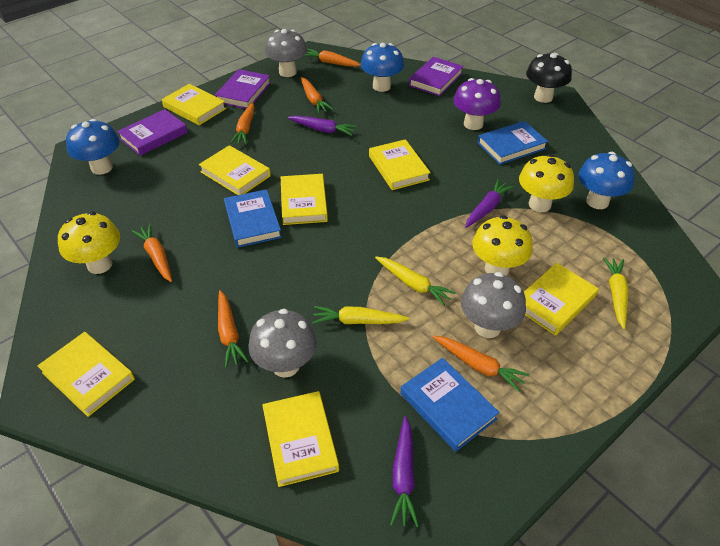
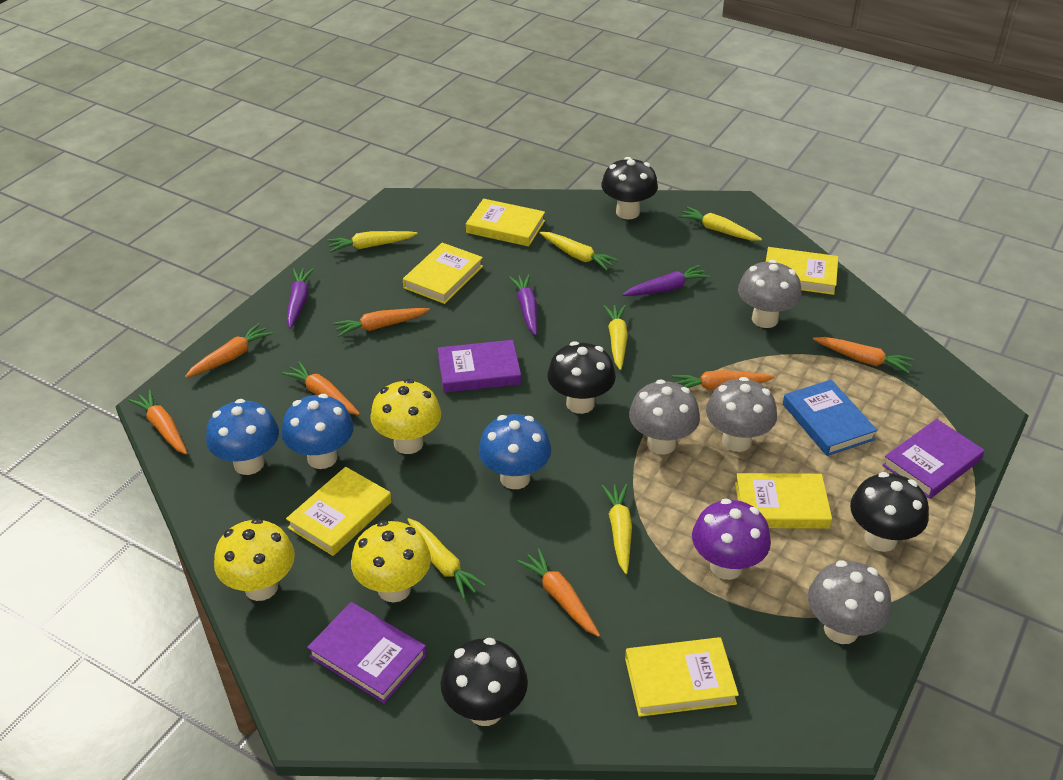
black mushroom: 1 -> 4
blue book: 3 -> 1
grey mushroom: 3 -> 4
orange carrot: 6 -> 7
yellow book: 7 -> 6
yellow carrot: 3 -> 6

